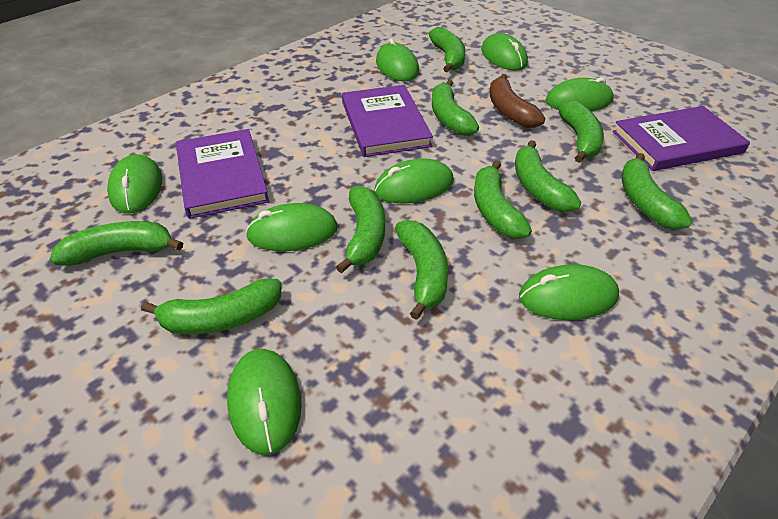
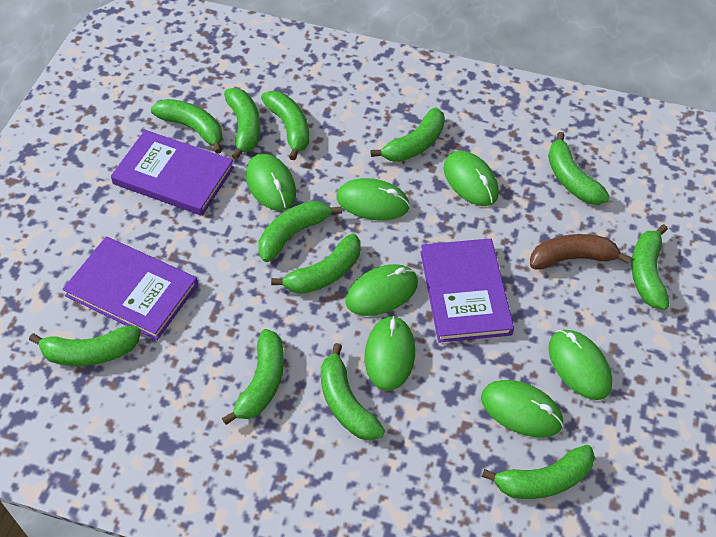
green banana: 10 -> 12
green mouse: 8 -> 7

